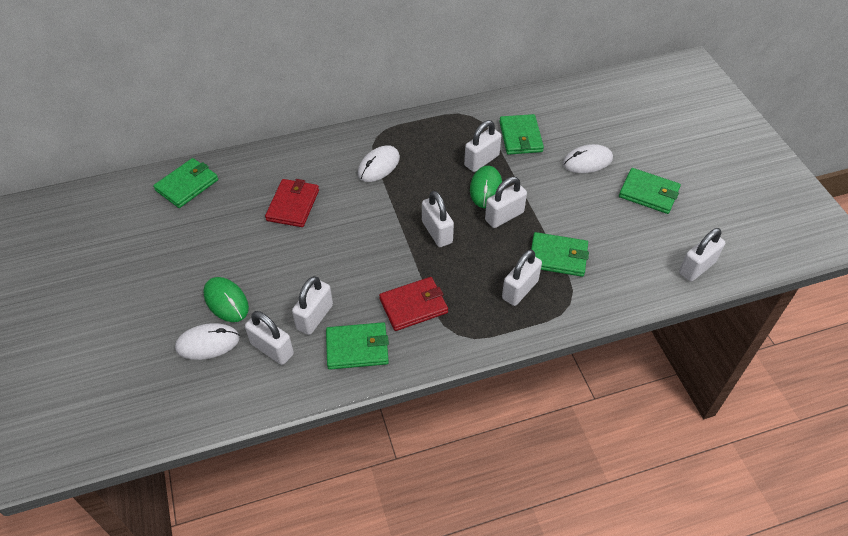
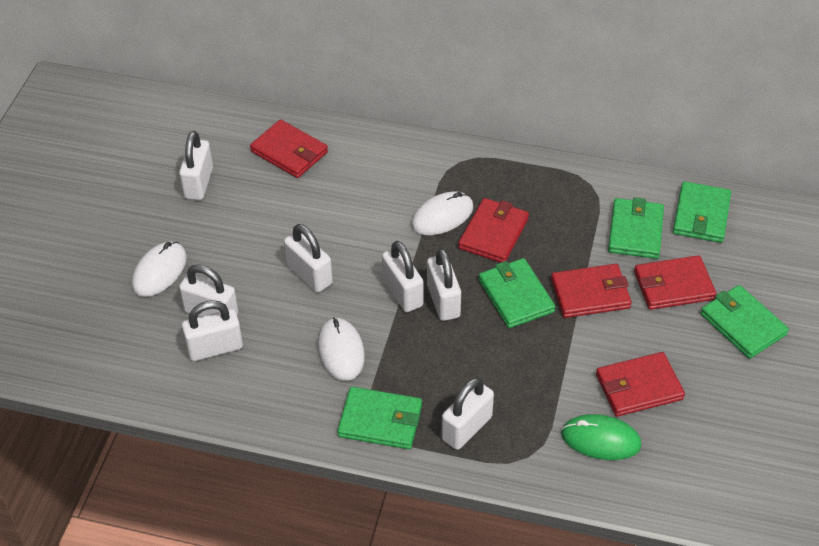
green mouse: 2 -> 1
red wallet: 2 -> 5

